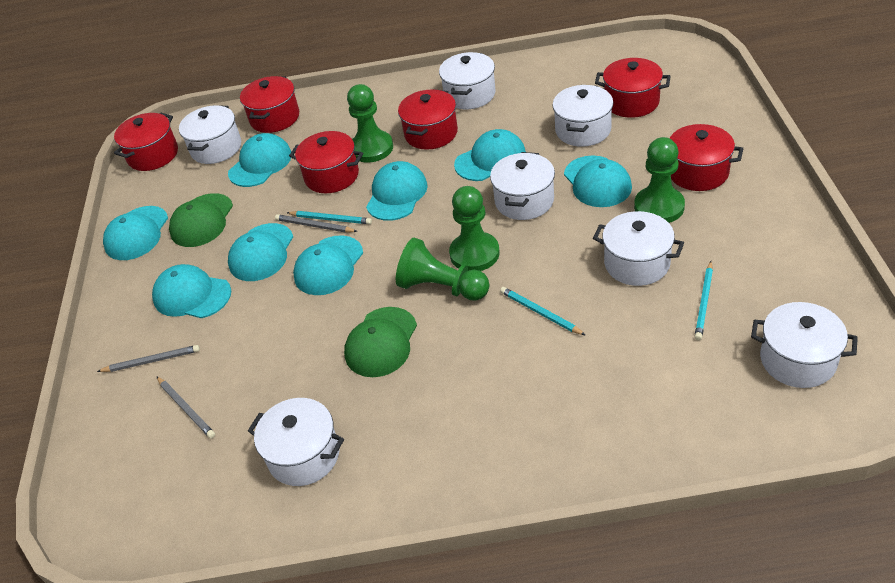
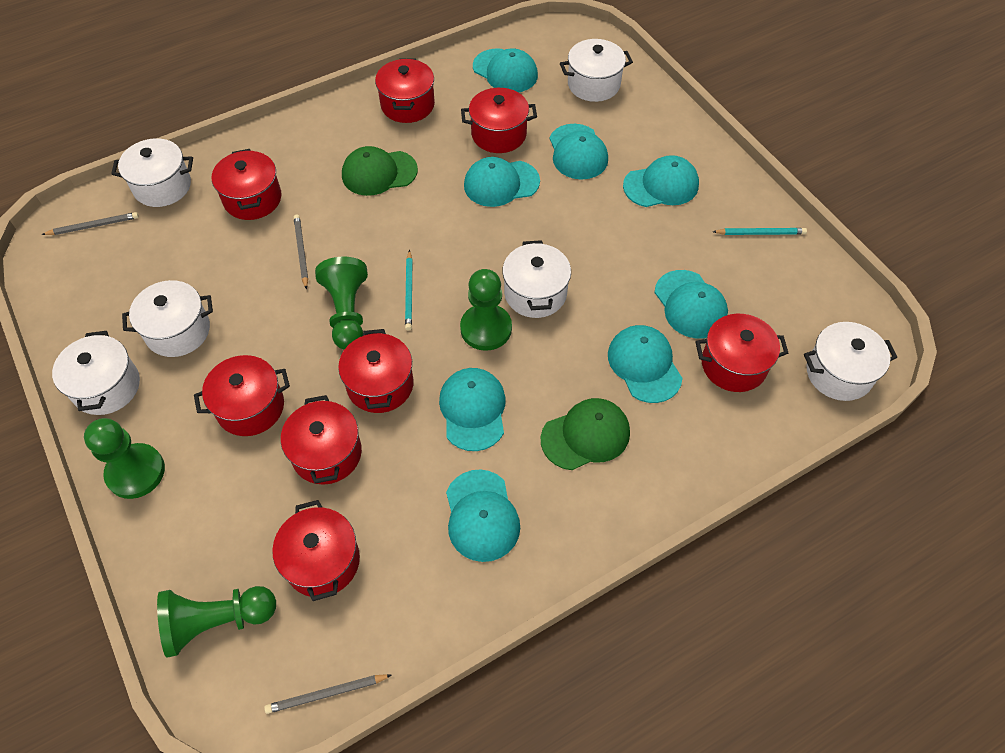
red pot: 6 -> 8
turquoise pencil: 3 -> 2
white pot: 7 -> 6

